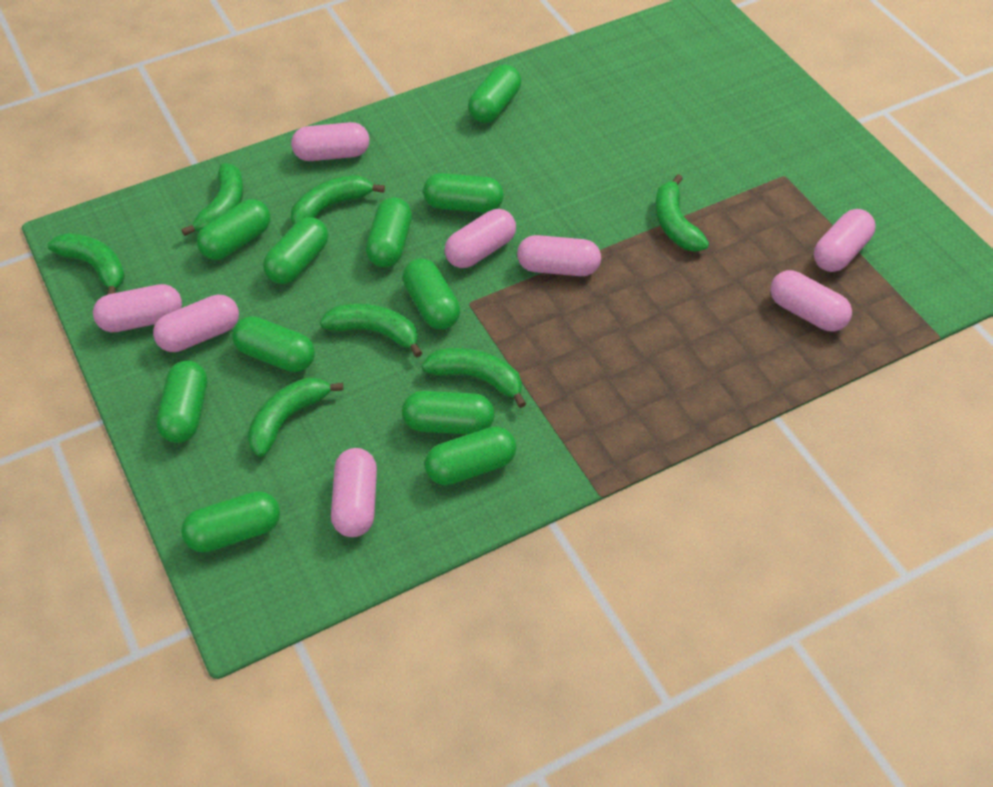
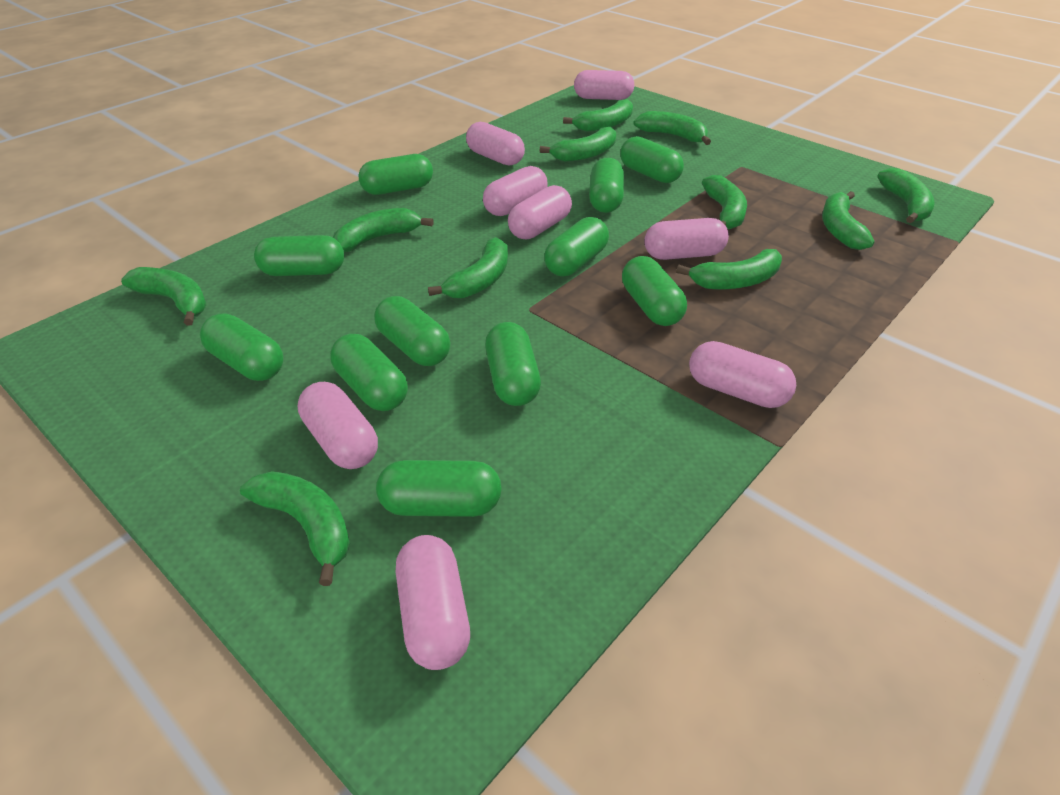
green banana: 7 -> 11

